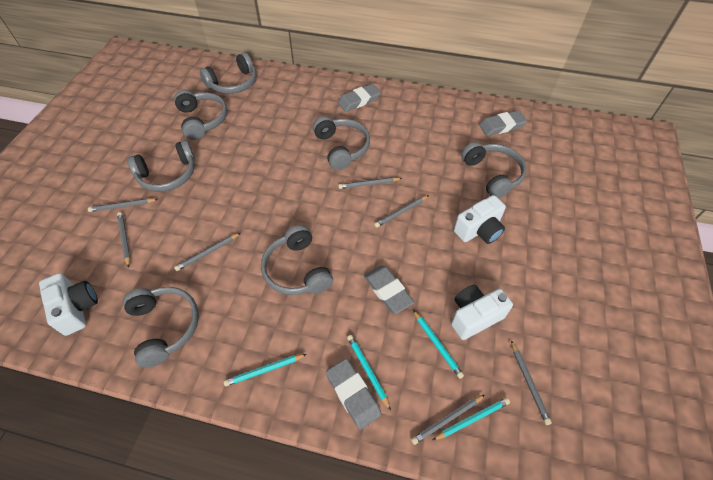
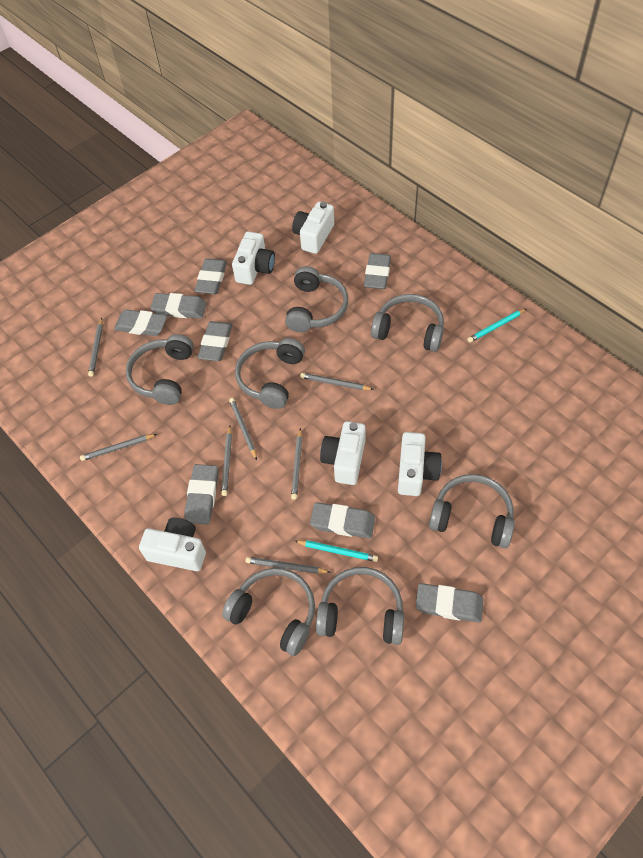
grey eraser: 4 -> 8
turquoise pencil: 4 -> 2
white camera: 3 -> 5

